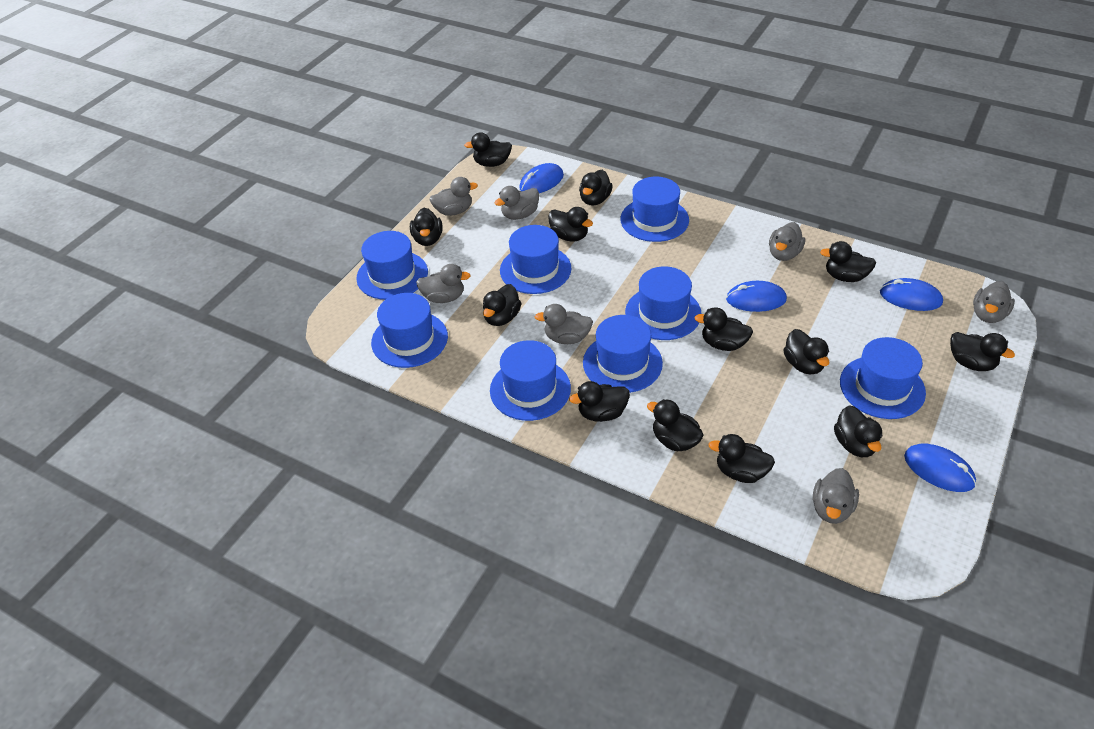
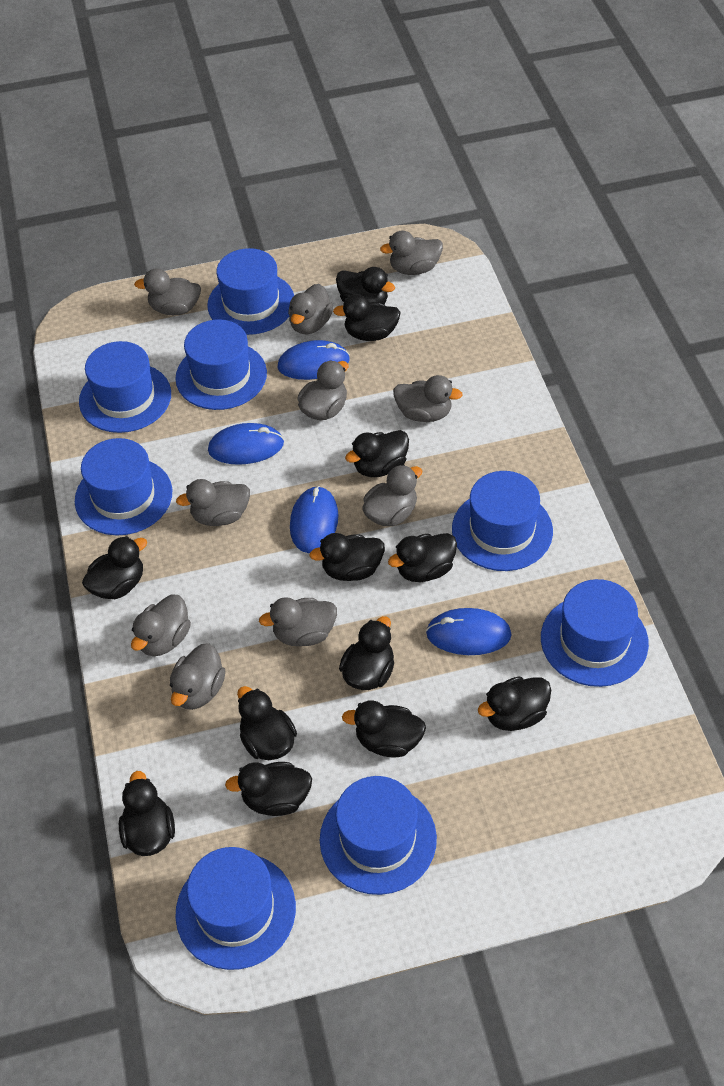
black duck: 13 -> 12
grey duck: 7 -> 10

